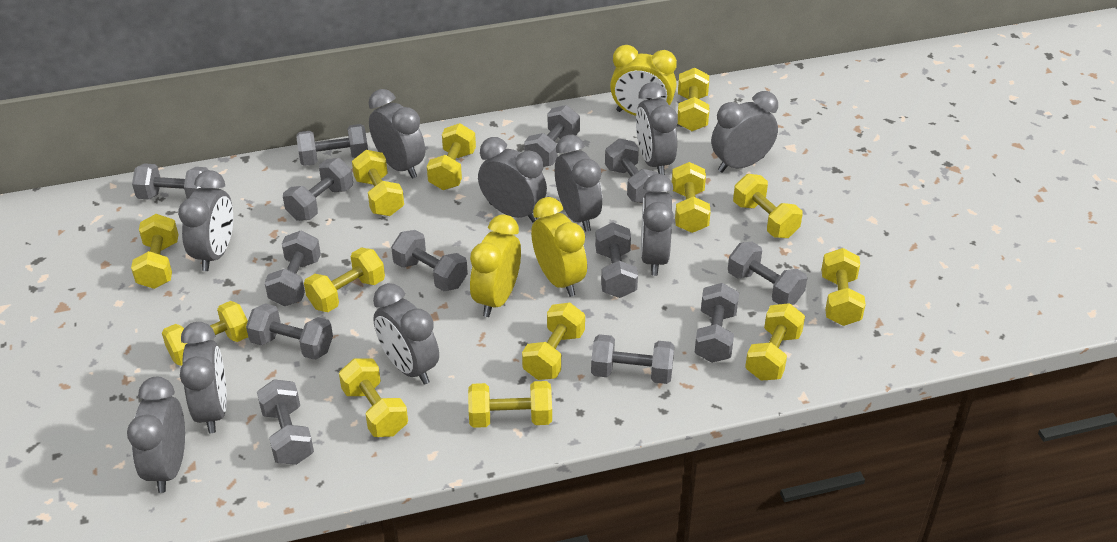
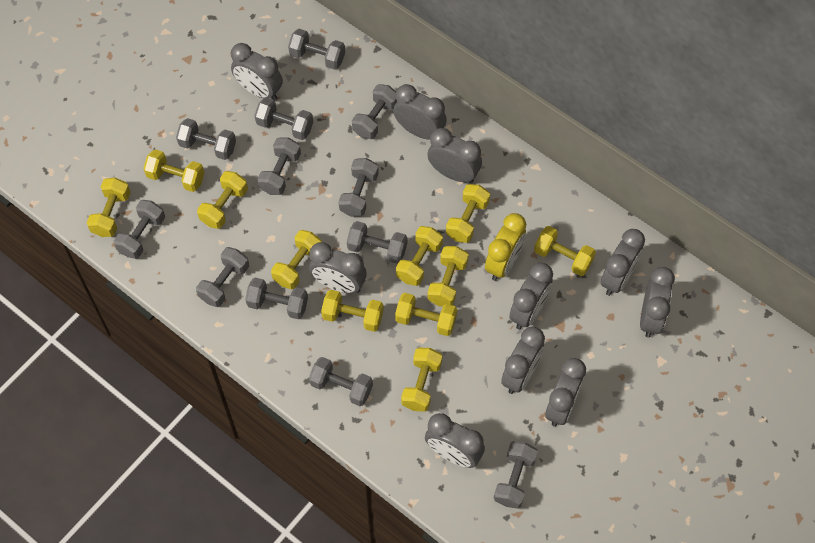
grey dumbbell: 13 -> 12
yellow clock: 3 -> 1
yellow dumbbell: 13 -> 11

